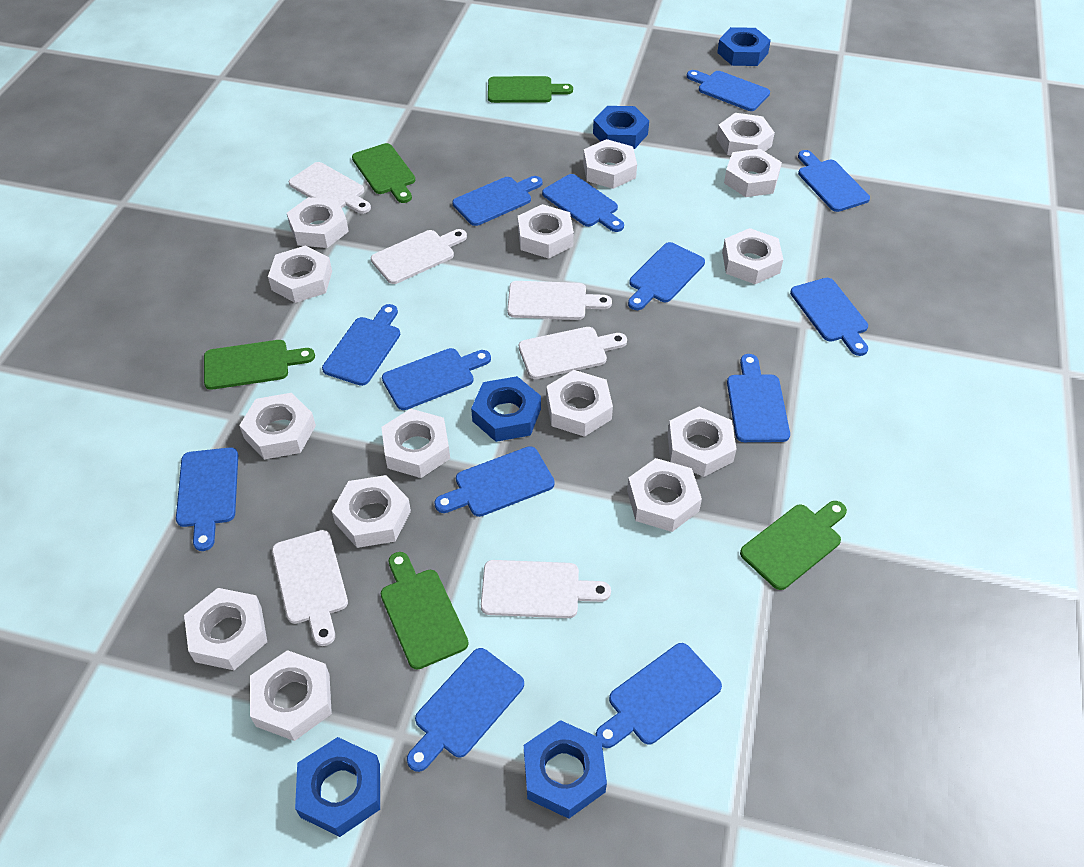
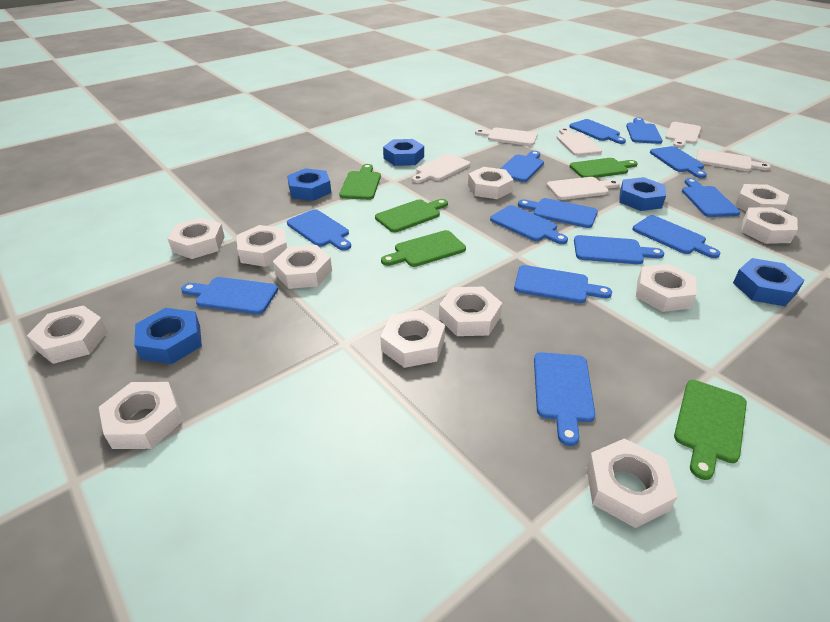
white nut: 15 -> 12

